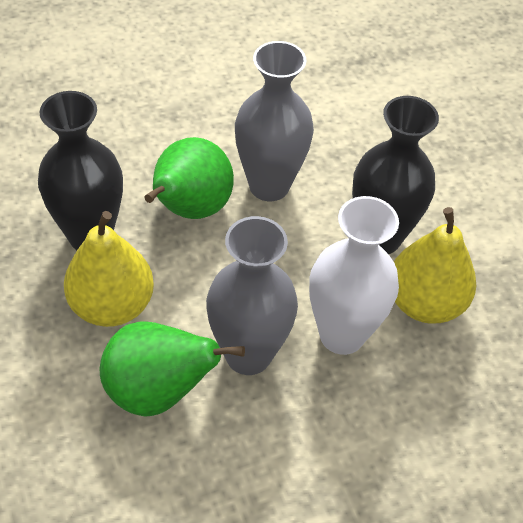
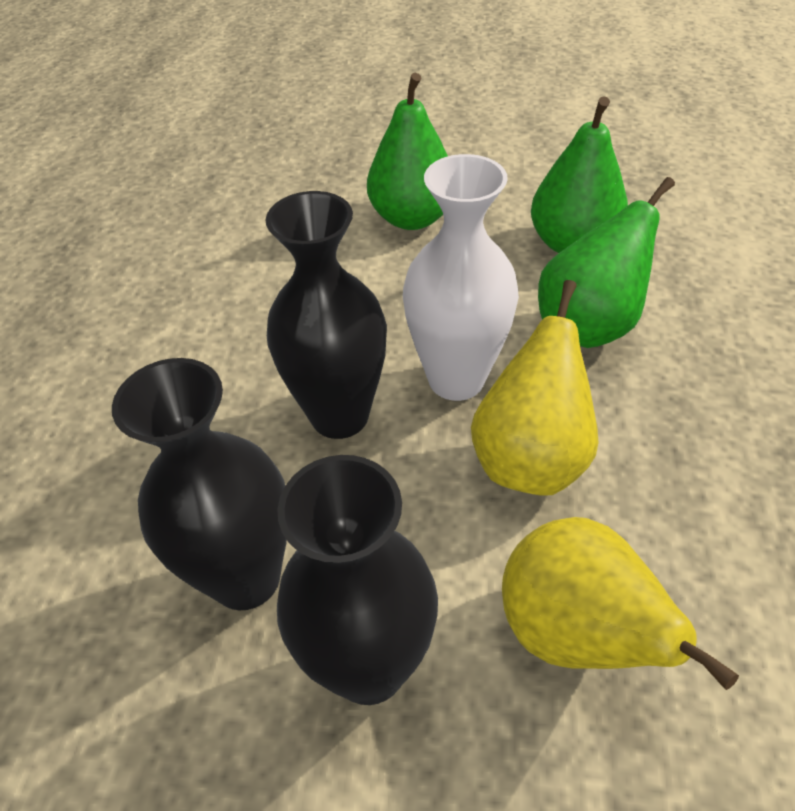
black vase: 2 -> 3
green pear: 2 -> 3
grey vase: 2 -> 0

